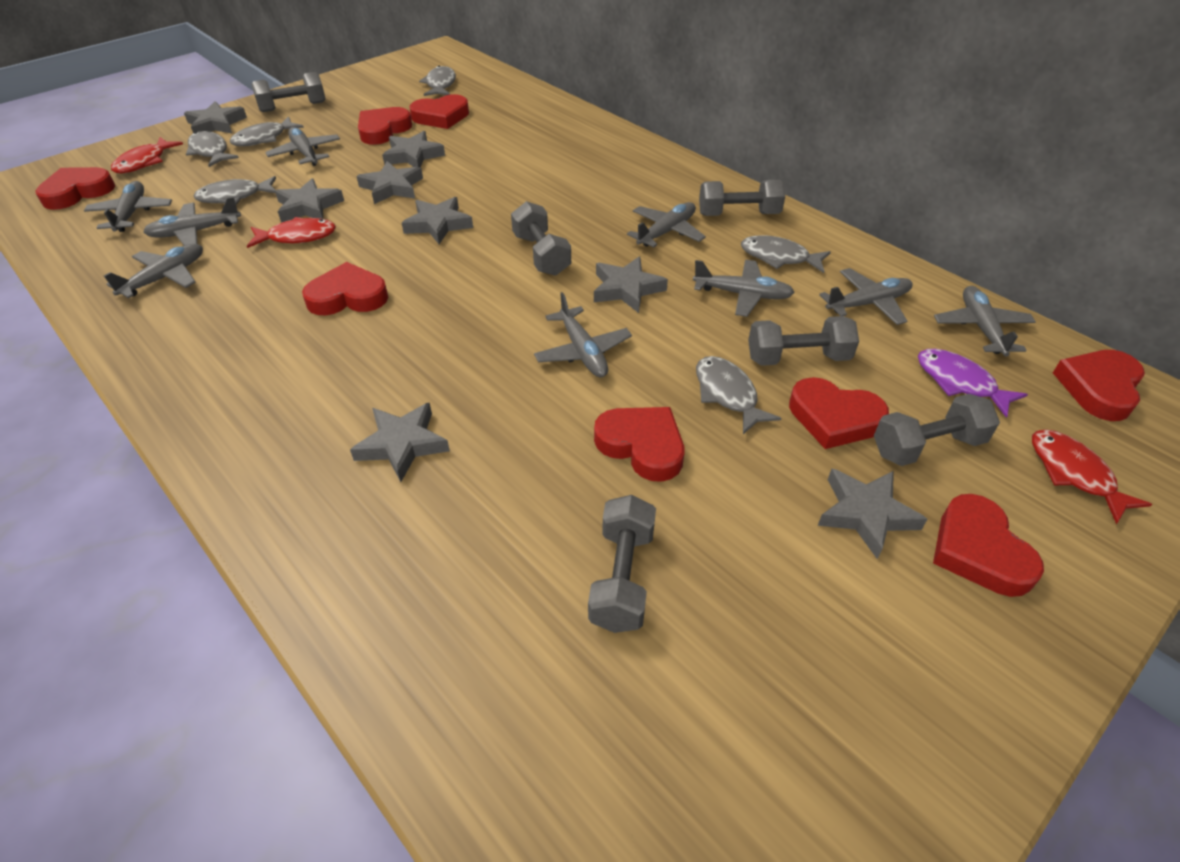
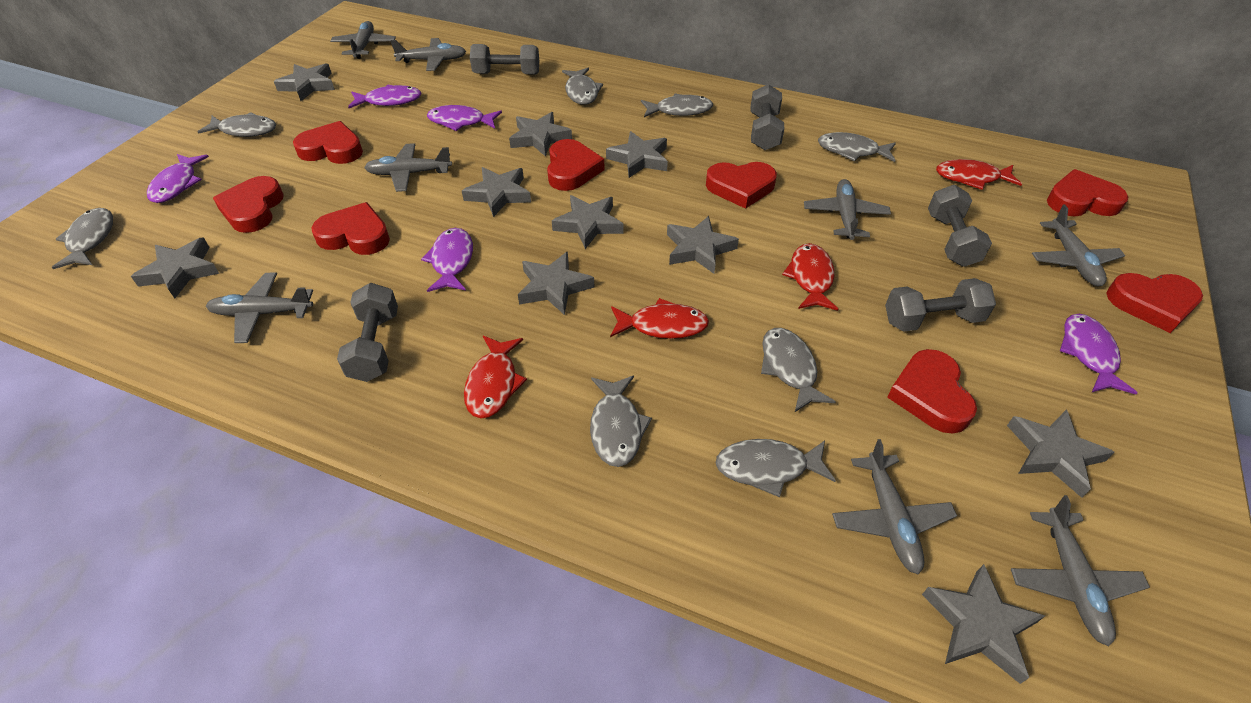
grey dumbbell: 6 -> 5
grey fish: 6 -> 8
grey plane: 9 -> 8
grey star: 8 -> 10
purple fish: 1 -> 5
red fish: 3 -> 4

